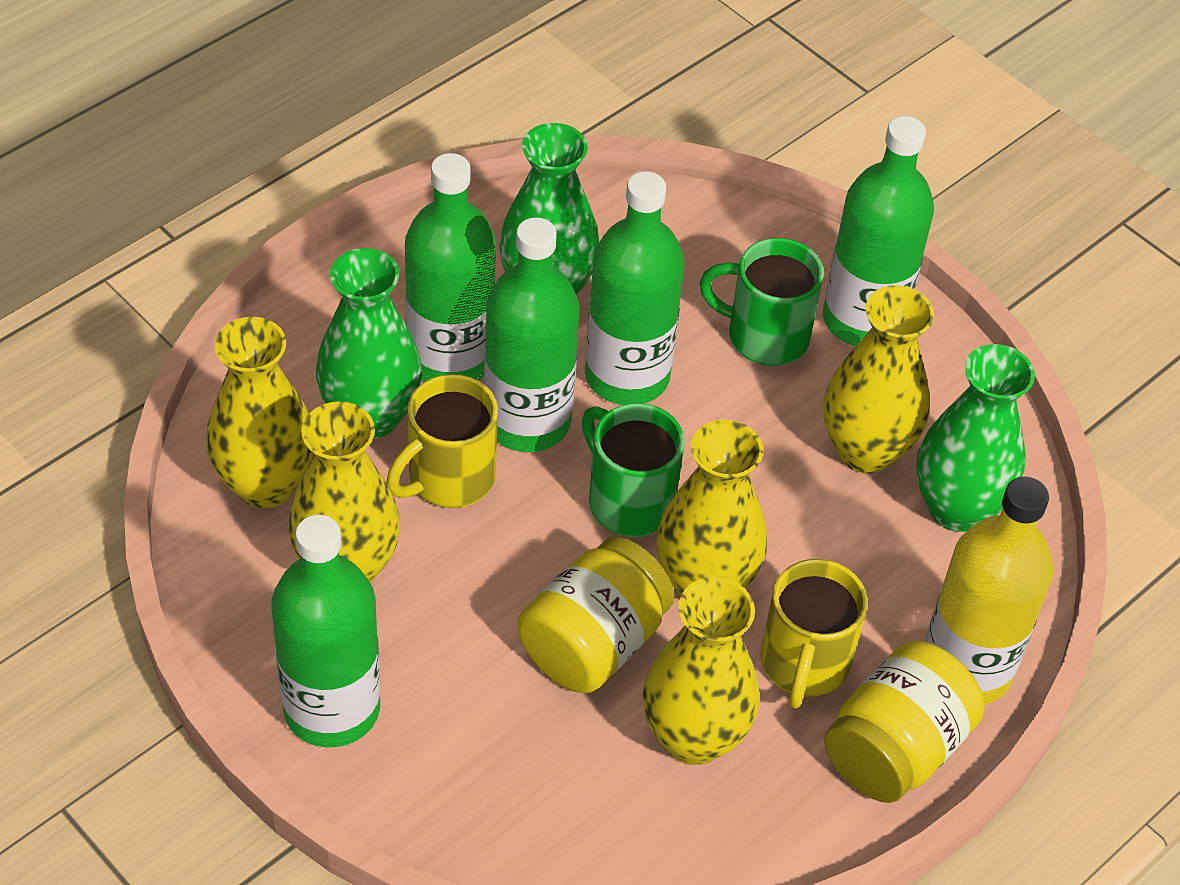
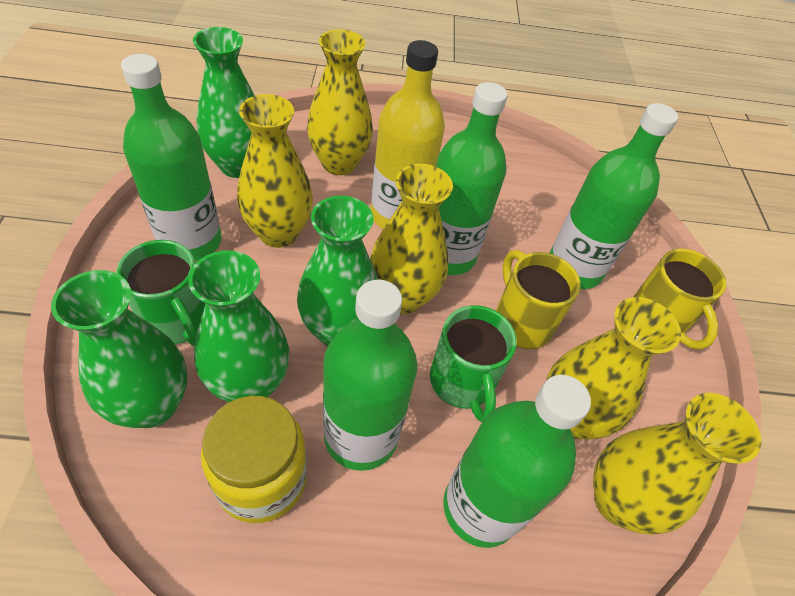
green vase: 3 -> 4
yellow jar: 2 -> 1

